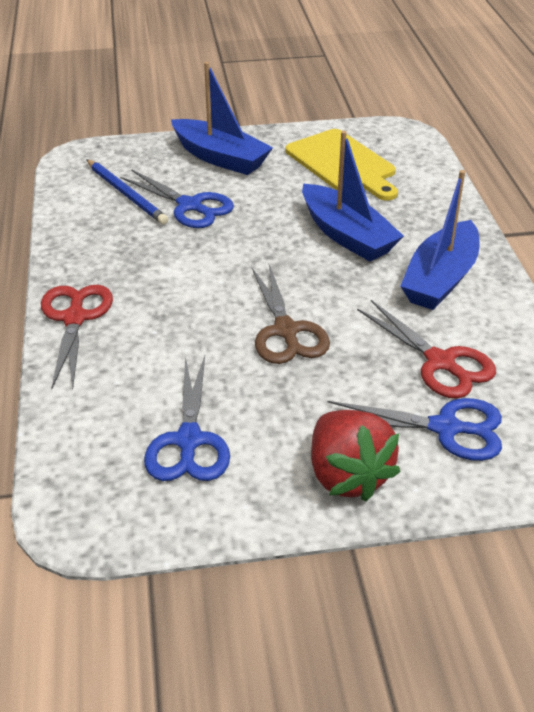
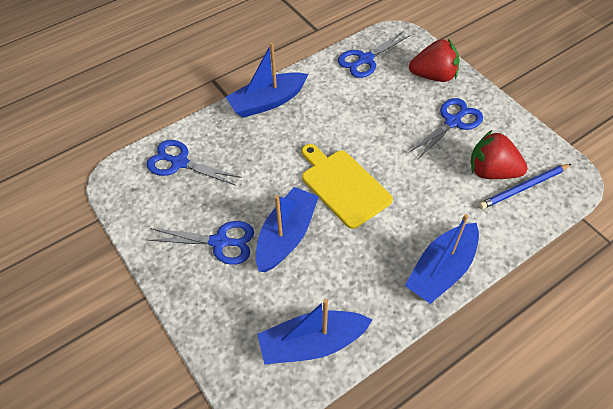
blue boat: 3 -> 4
blue scissors: 3 -> 4
brown scissors: 1 -> 0
red scissors: 2 -> 0
red strawberry: 1 -> 2

